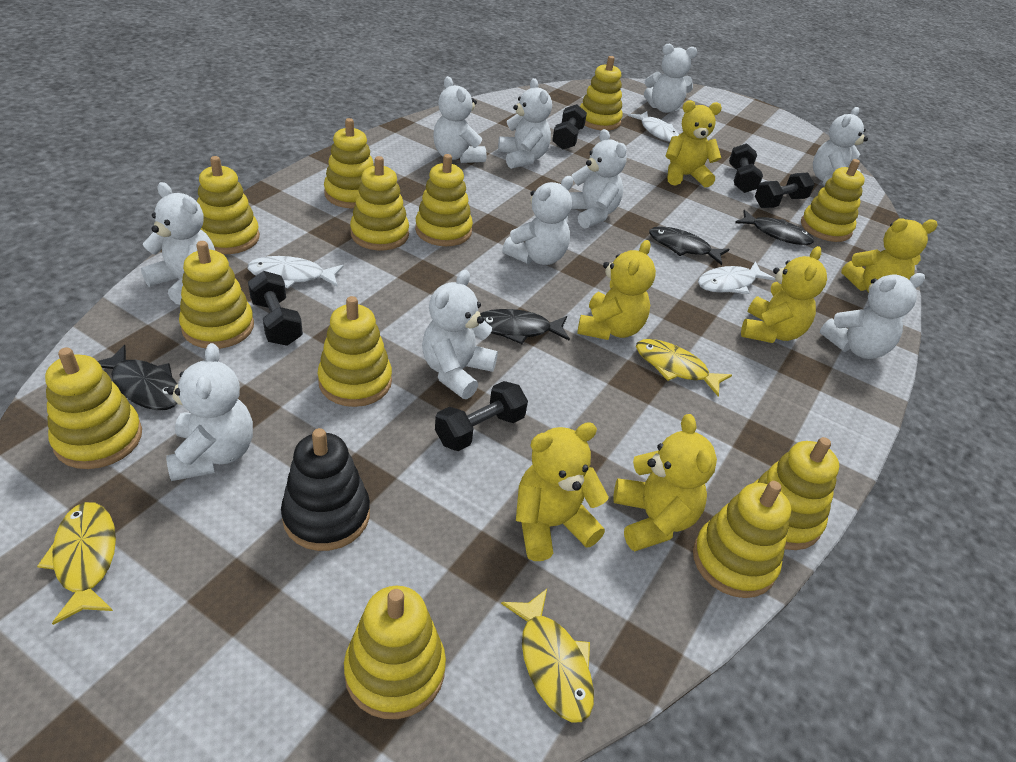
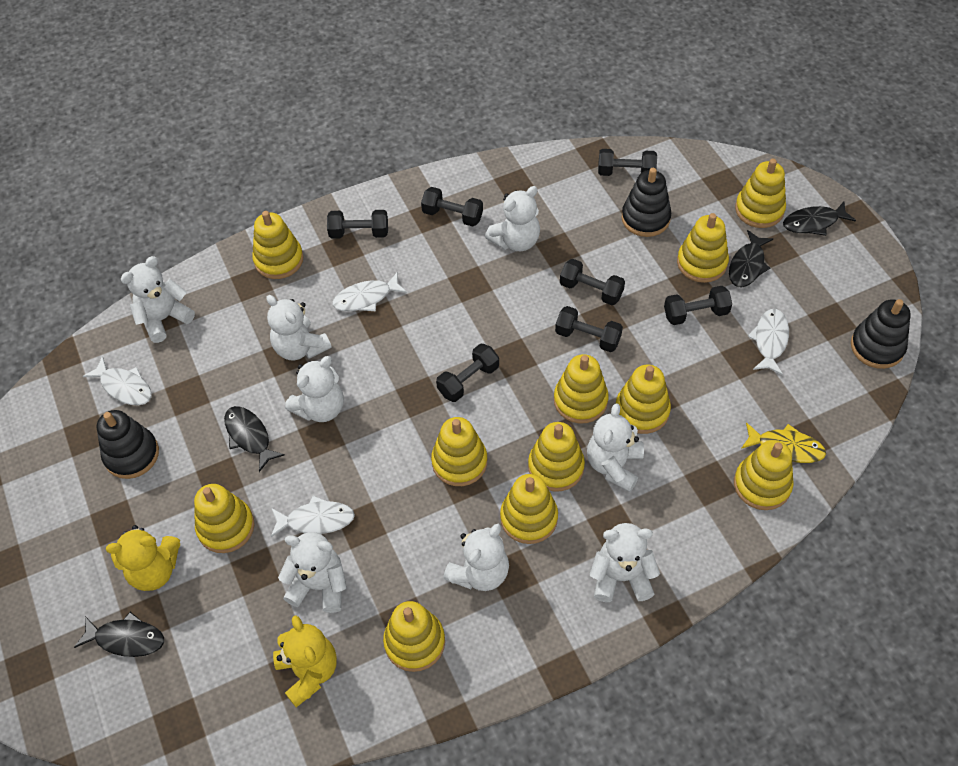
black dumbbell: 5 -> 7
black stacking toy: 1 -> 3
white fish: 3 -> 4
white teddy bear: 10 -> 8
yellow fish: 3 -> 1
yellow stacking toy: 12 -> 11
yellow teddy bear: 6 -> 2

